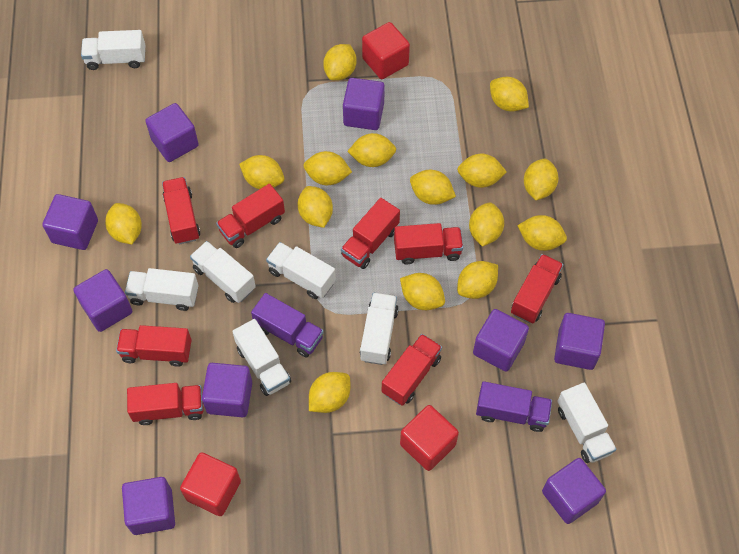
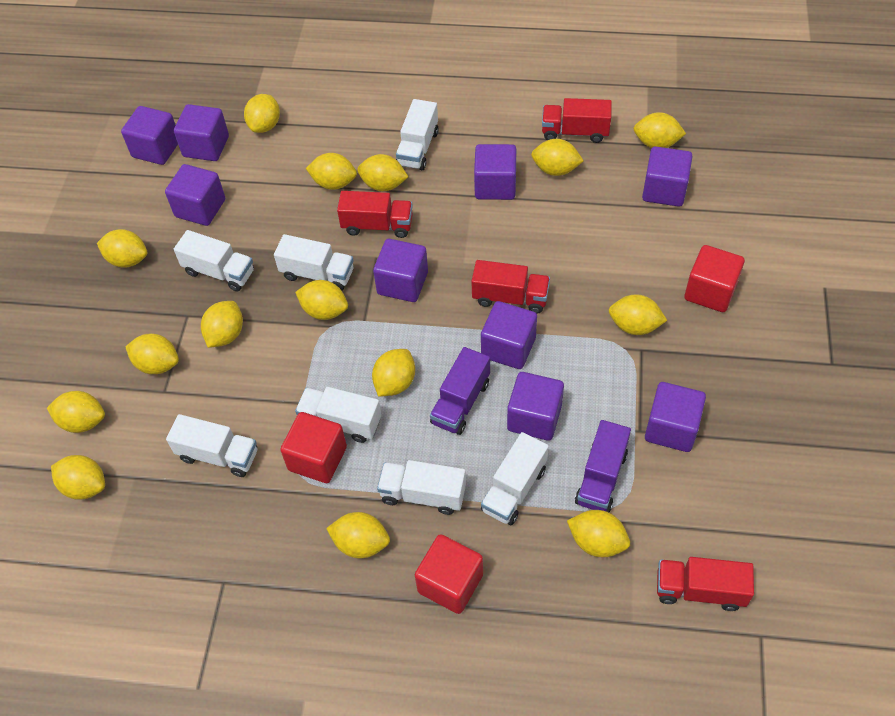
red truck: 8 -> 4

